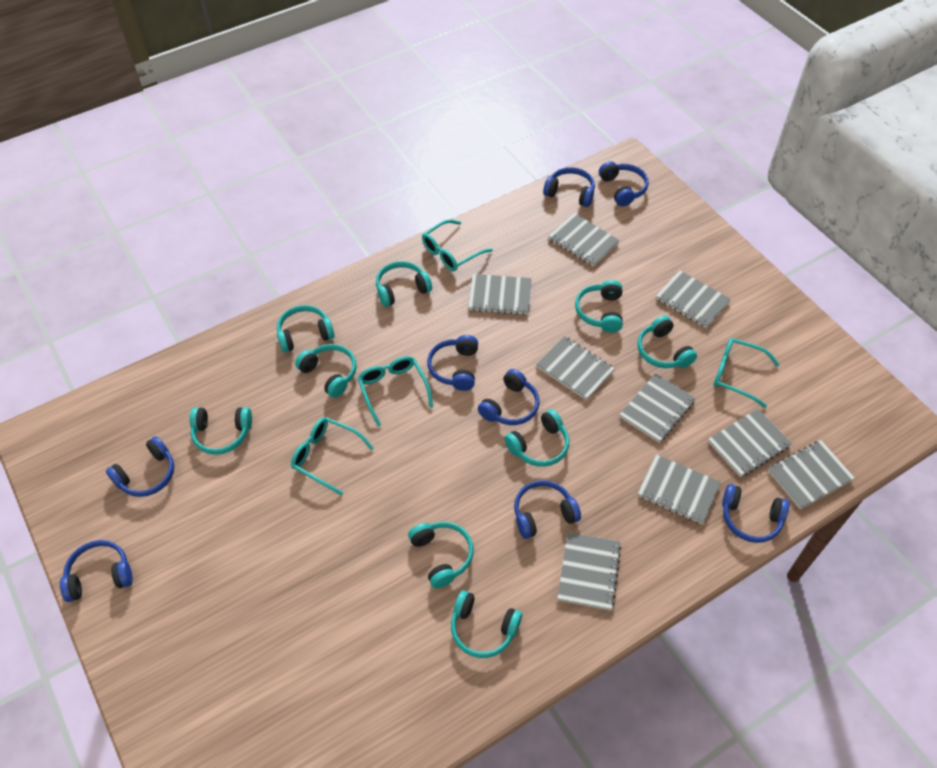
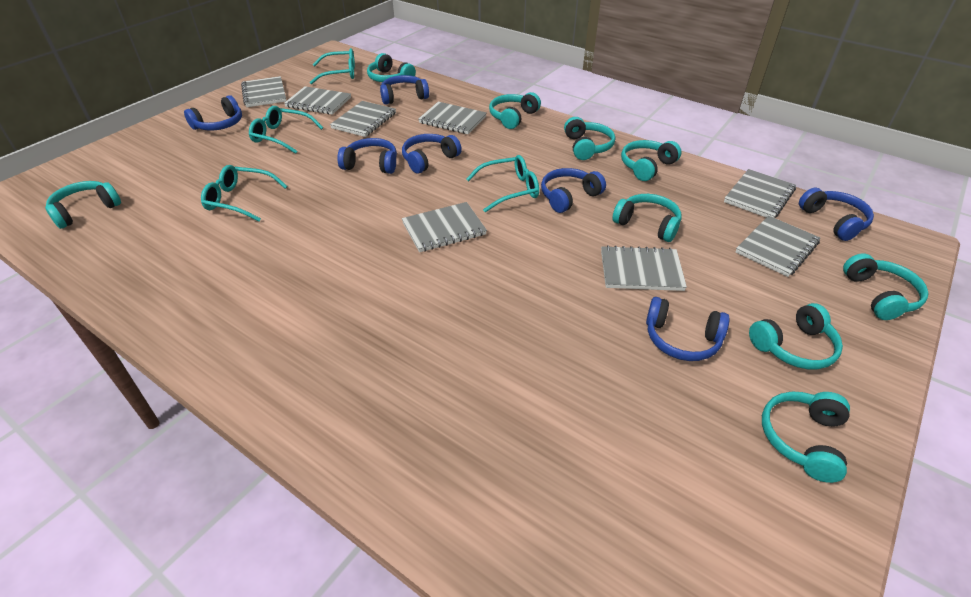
blue headphones: 8 -> 7
grey notebook: 9 -> 8

